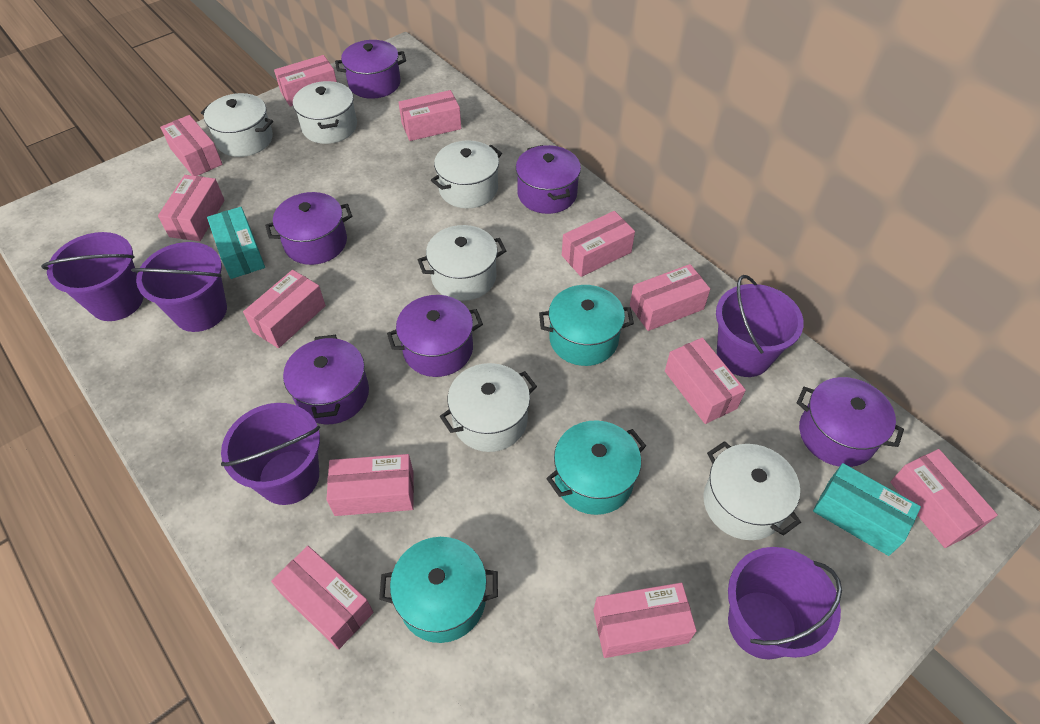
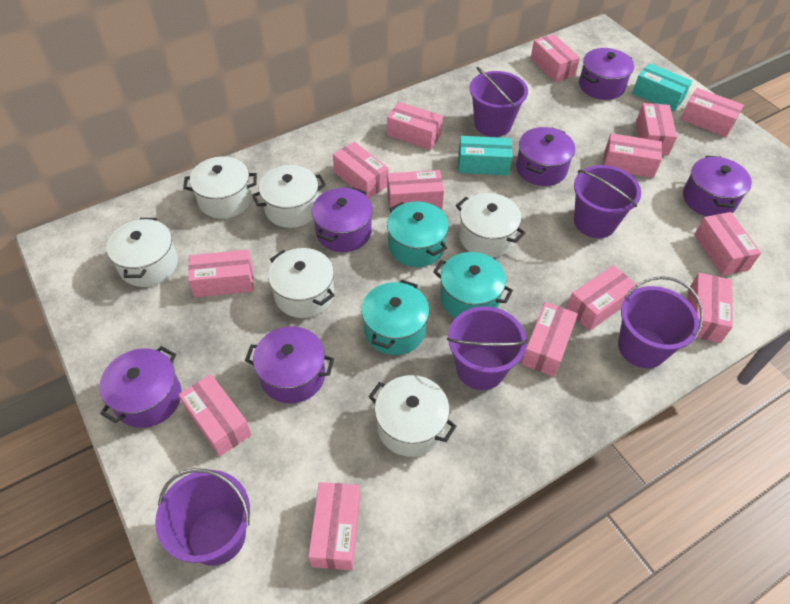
pink box: 12 -> 14

